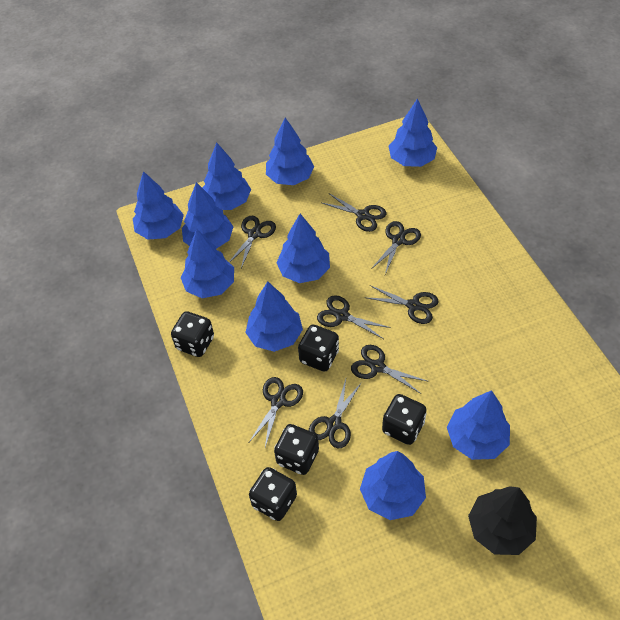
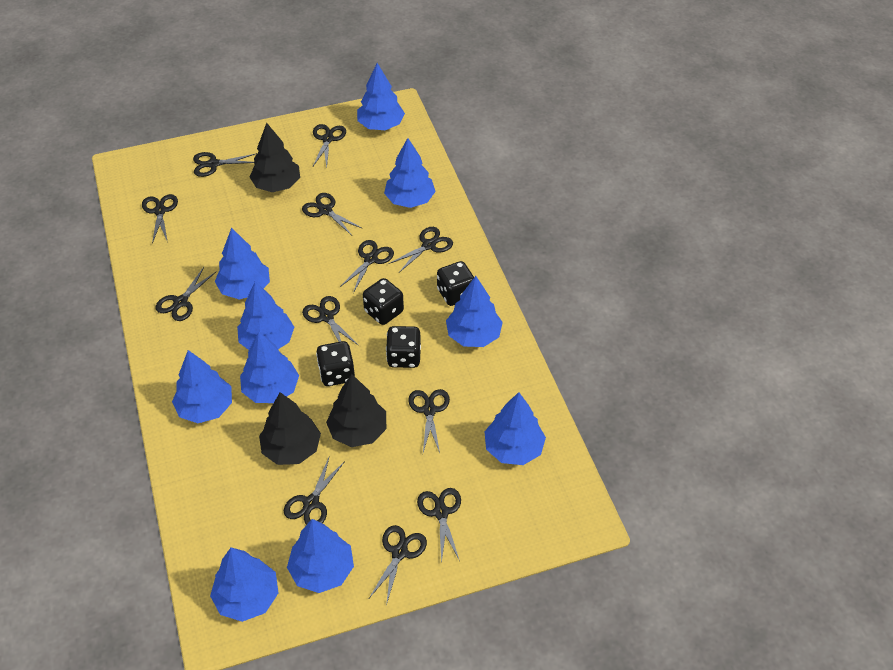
black dice: 5 -> 4
black scissors: 8 -> 12
black tree: 1 -> 3

